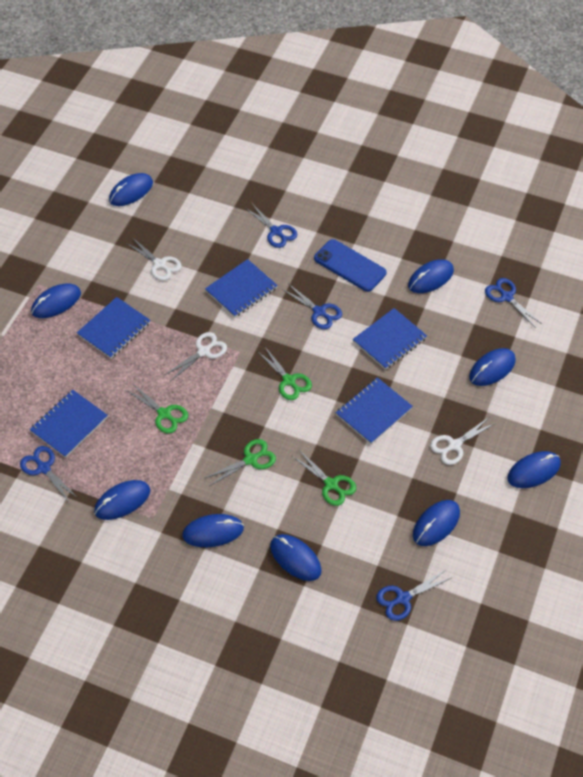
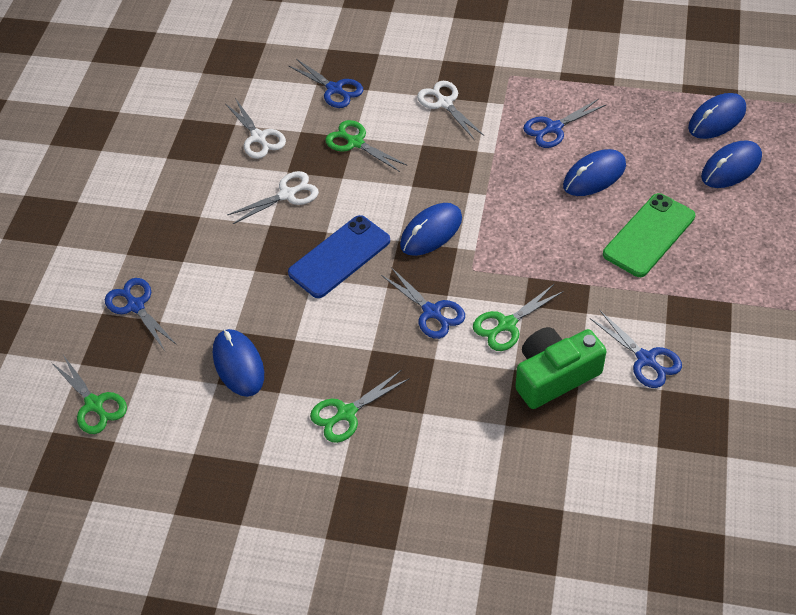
blue mouse: 9 -> 5
blue notebook: 5 -> 0
green camera: 0 -> 1
green phone: 0 -> 1

